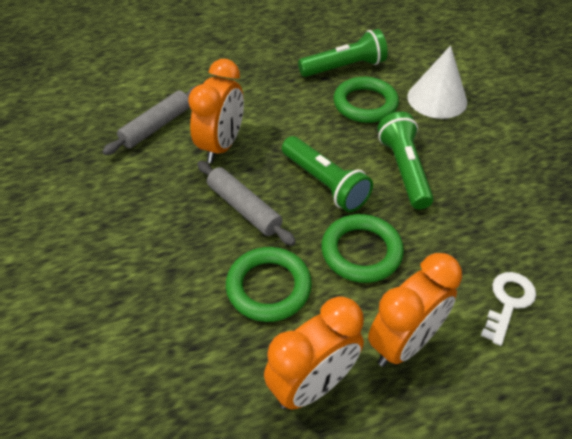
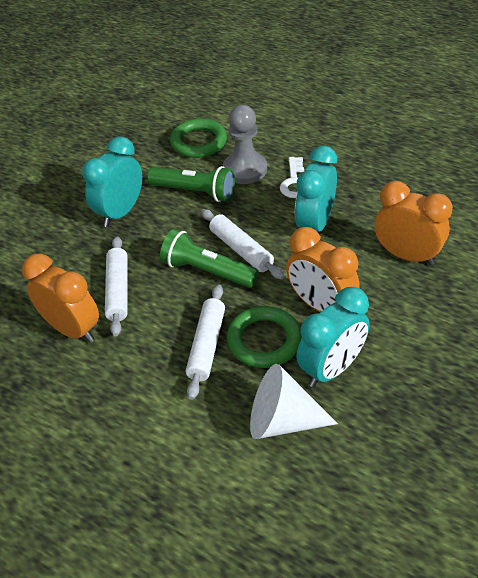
green flashlight: 3 -> 2
green ring: 3 -> 2
grey pawn: 0 -> 1
grey rolling pin: 2 -> 0
turquoise clock: 0 -> 3
white rolling pin: 0 -> 3

